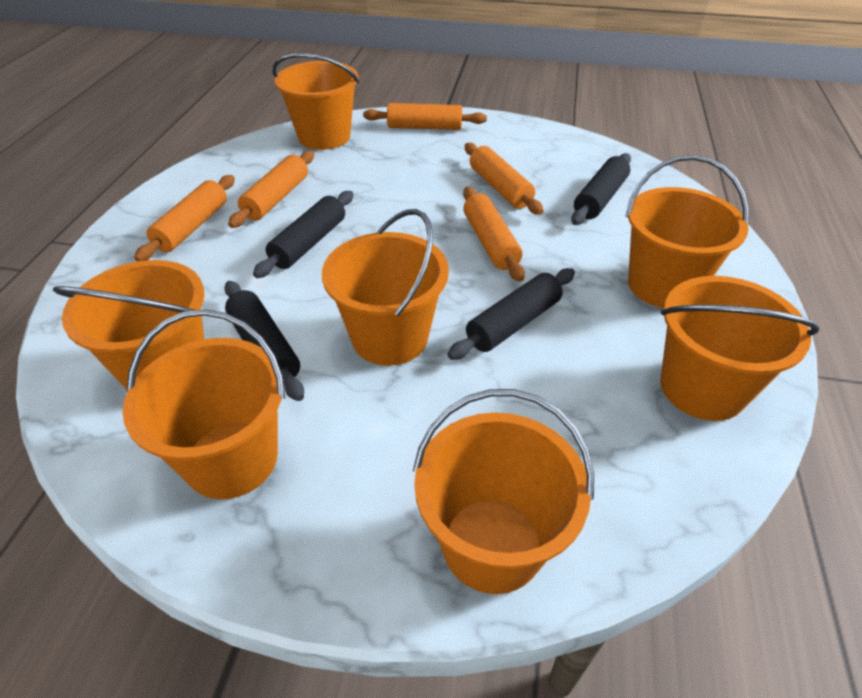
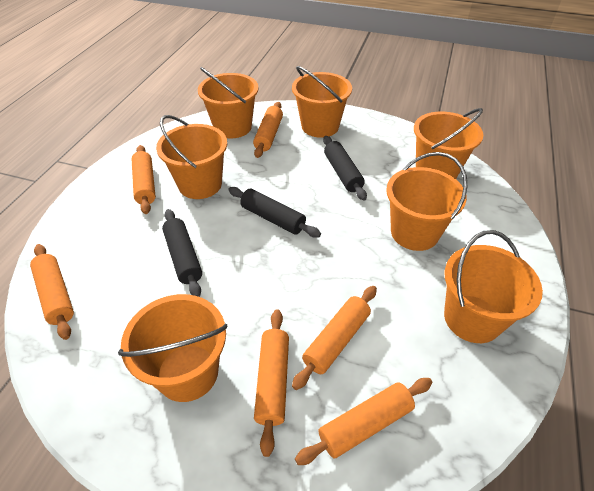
black rolling pin: 4 -> 3
orange rolling pin: 5 -> 6

